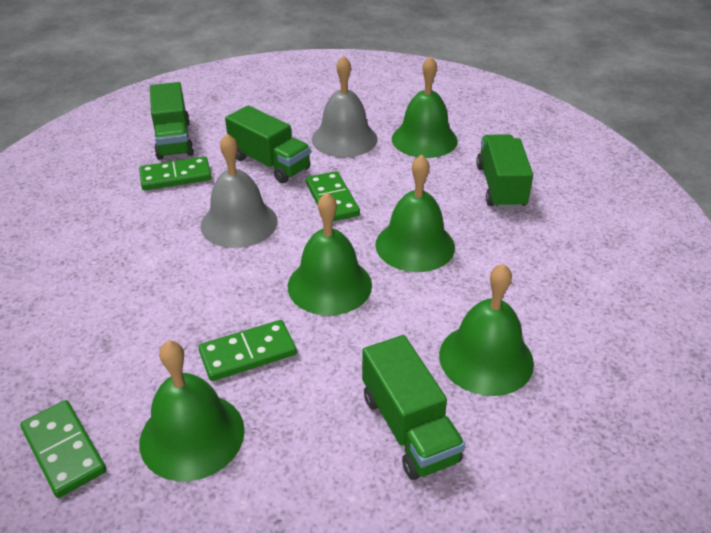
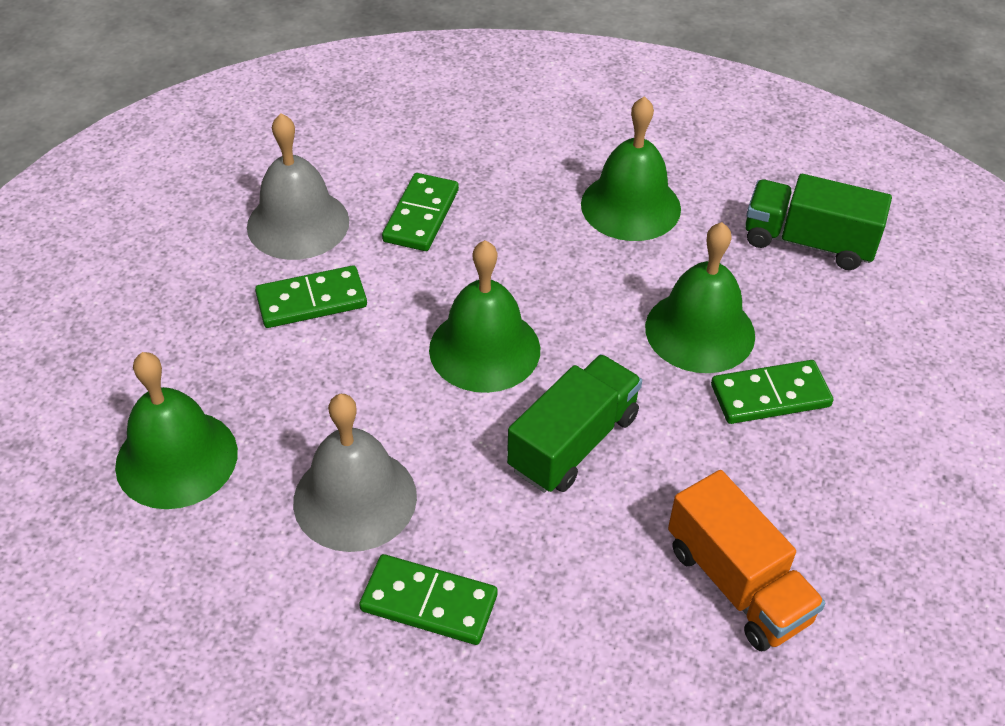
green bell: 5 -> 4
green truck: 4 -> 2
orange truck: 0 -> 1

